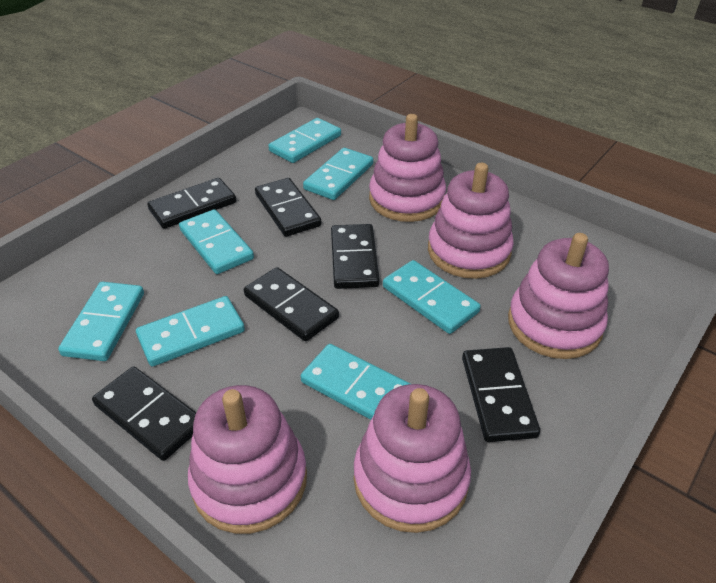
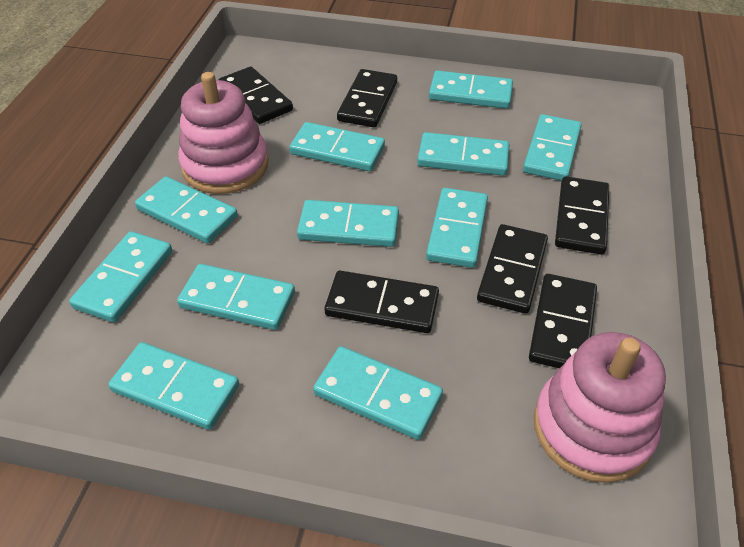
pink stacking toy: 5 -> 2
turquoise domino: 7 -> 11

